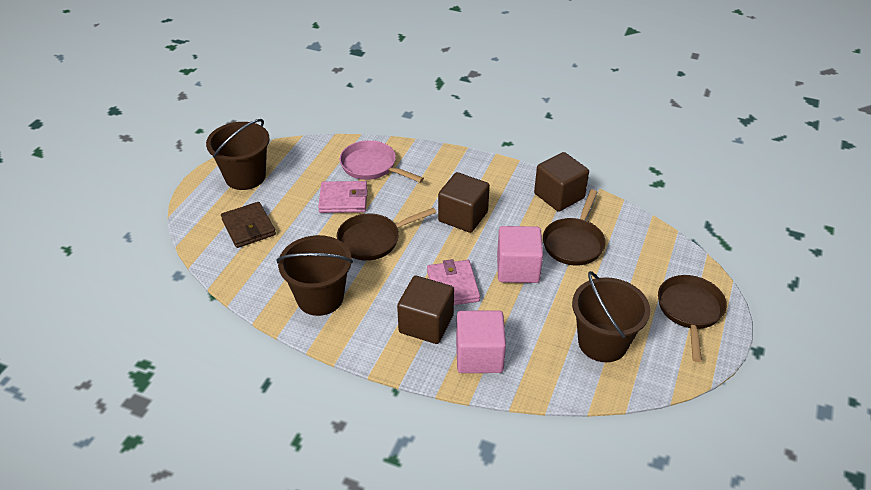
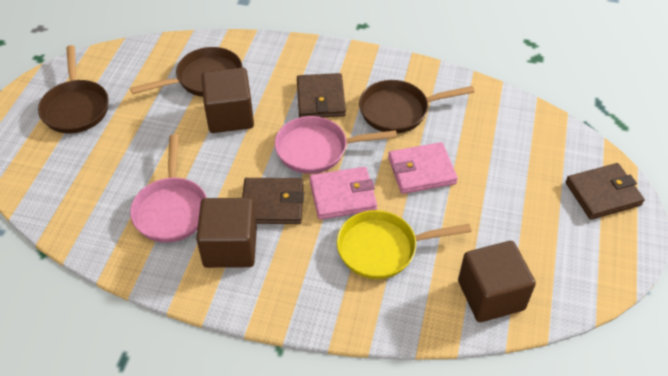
brown bucket: 3 -> 0
brown wallet: 1 -> 3
pink cube: 2 -> 0
pink pan: 1 -> 2
yellow pan: 0 -> 1

